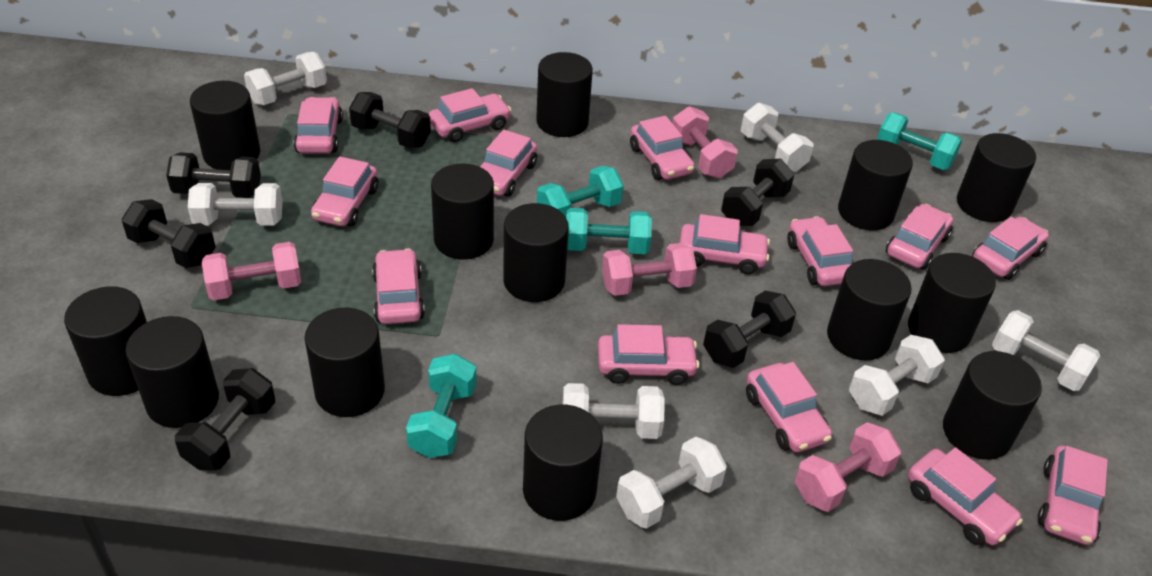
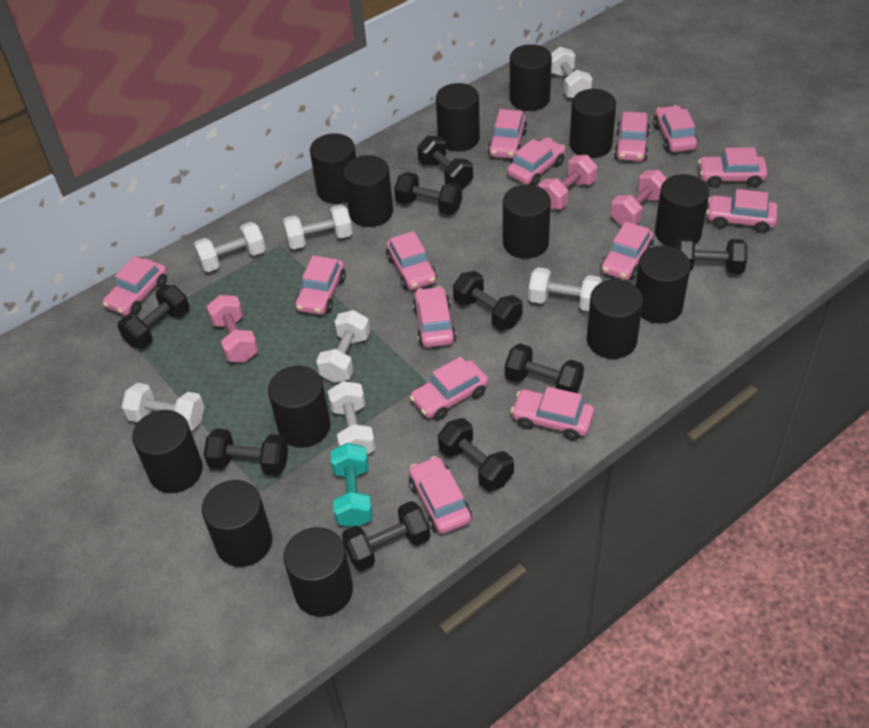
black dumbbell: 6 -> 9
pink dumbbell: 4 -> 3
turquoise dumbbell: 4 -> 1

